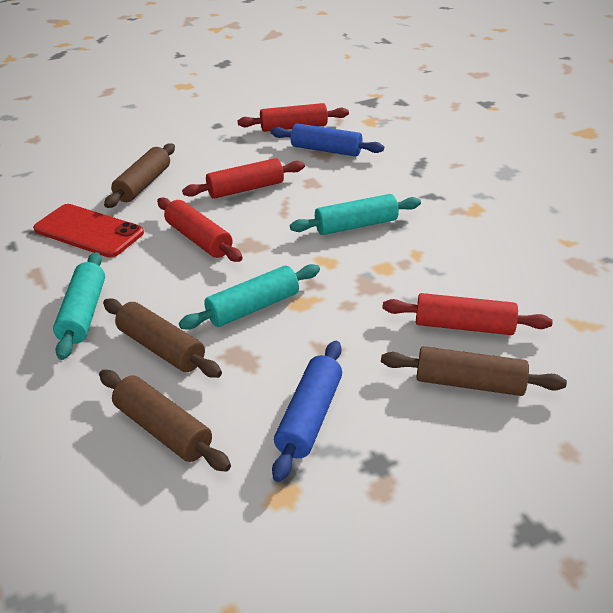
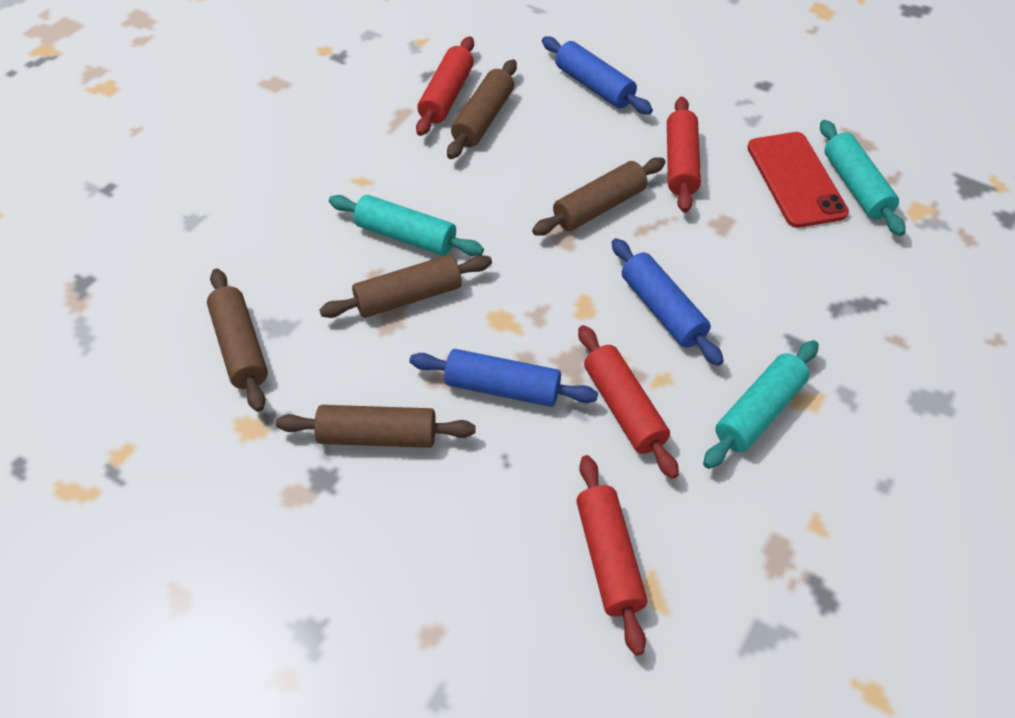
blue rolling pin: 2 -> 3
brown rolling pin: 4 -> 5

